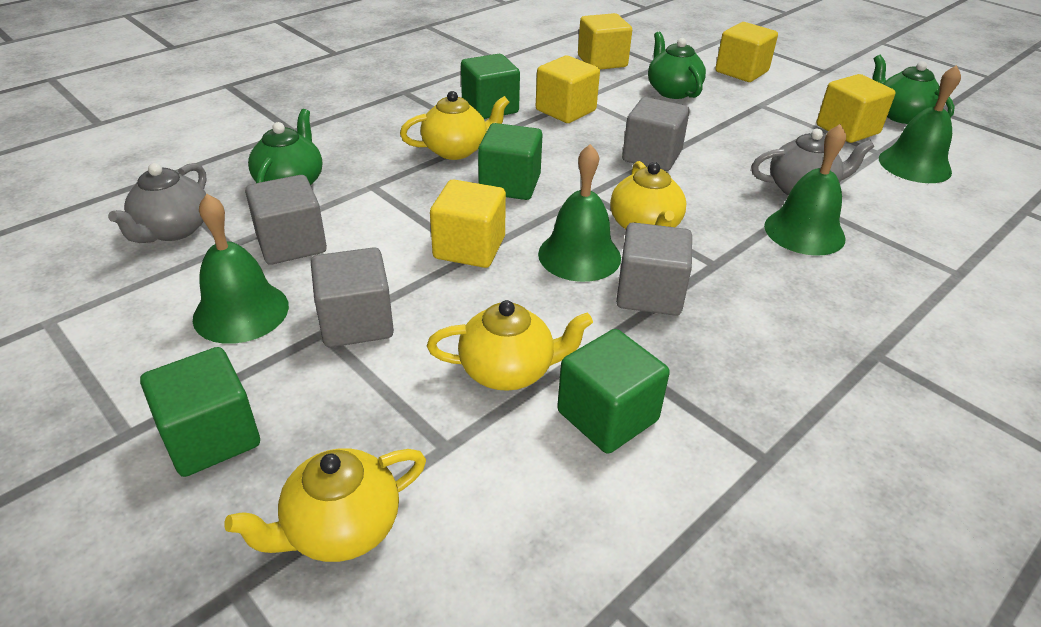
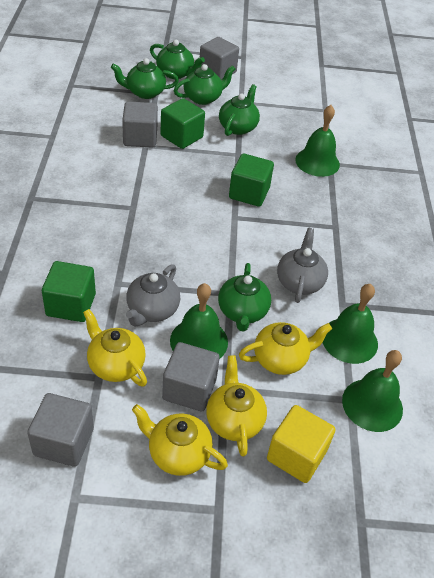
green cube: 4 -> 3
green teapot: 3 -> 5
yellow cube: 5 -> 1

